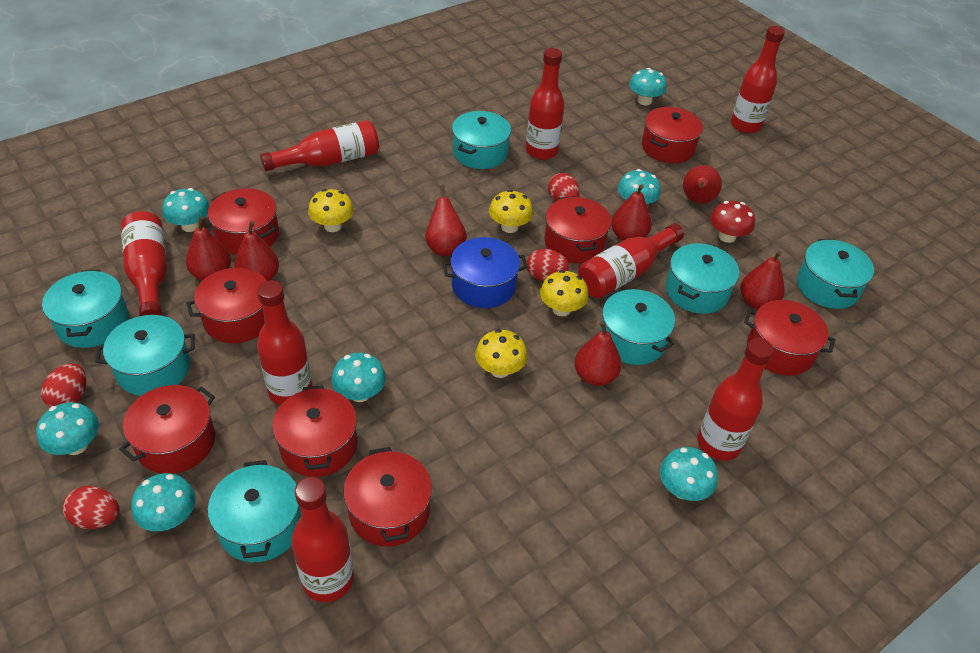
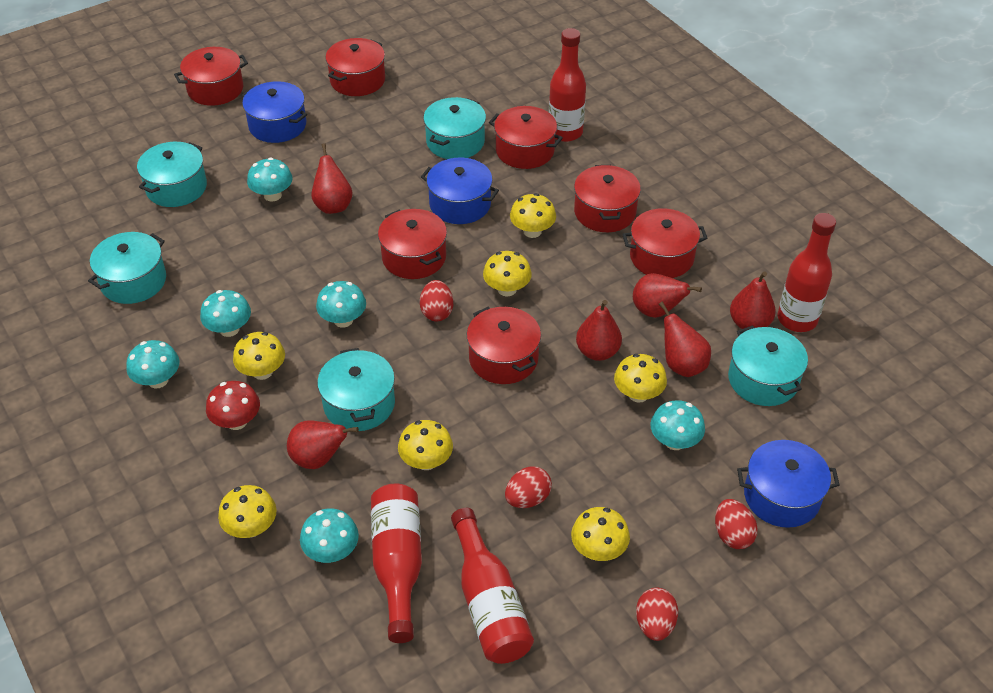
blue pot: 1 -> 3
red bottle: 8 -> 4
red pear: 7 -> 6
red pot: 8 -> 7
turquoise mushroom: 7 -> 6
turquoise pot: 7 -> 5
yellow mushroom: 4 -> 7

